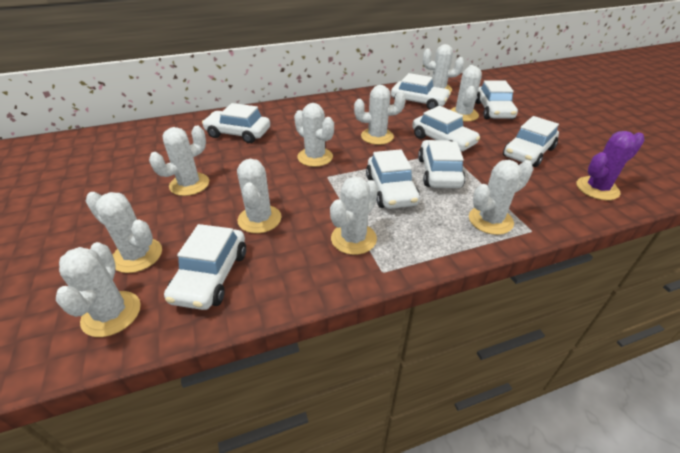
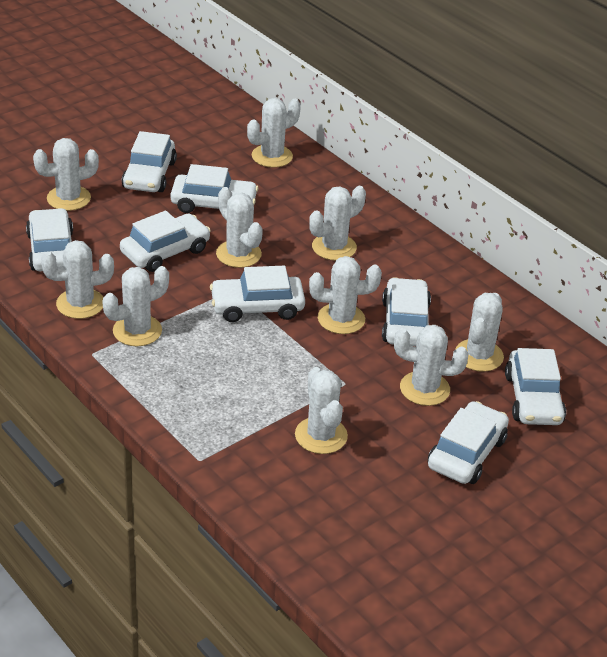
purple cactus: 1 -> 0

